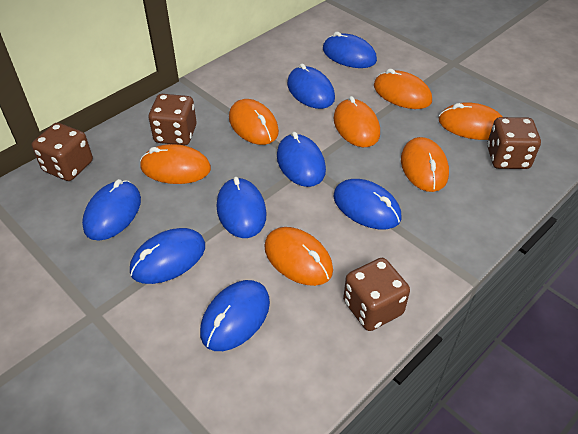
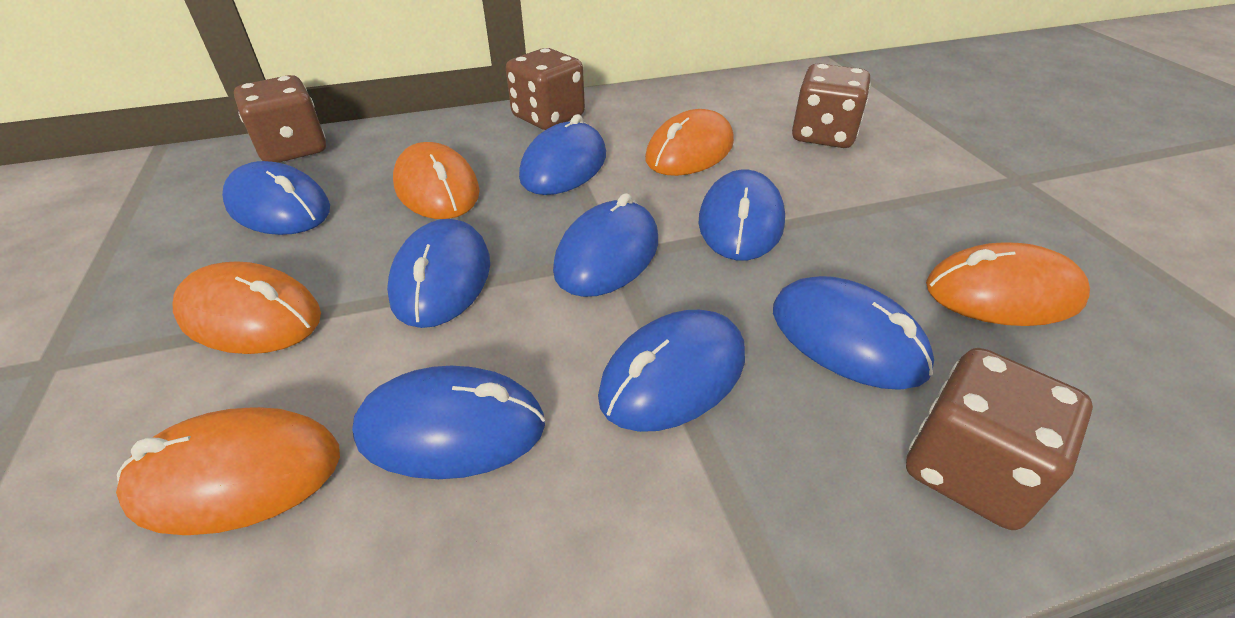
orange mouse: 7 -> 5

